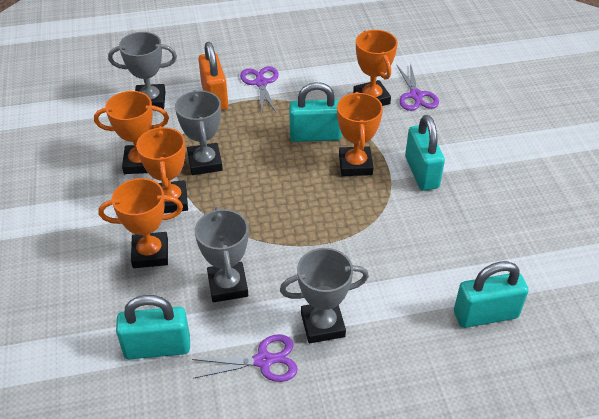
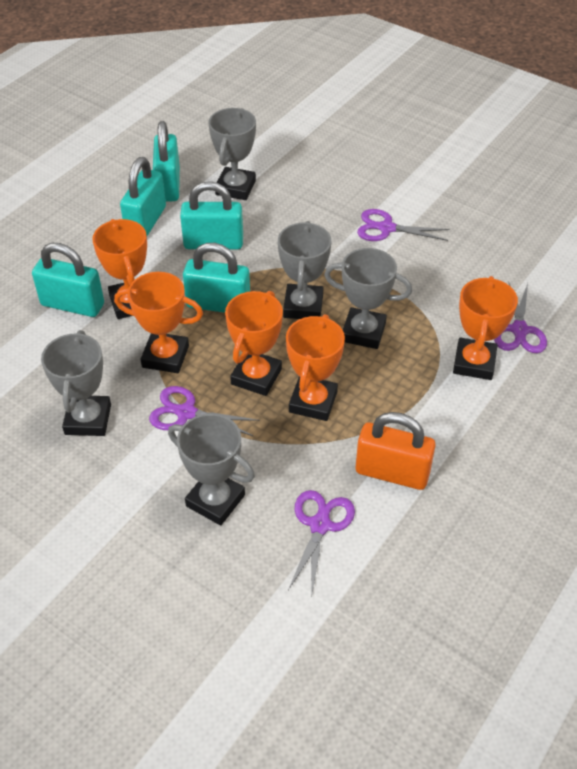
grey trophy: 4 -> 5
purple scissors: 3 -> 4
turquoise padlock: 4 -> 5

